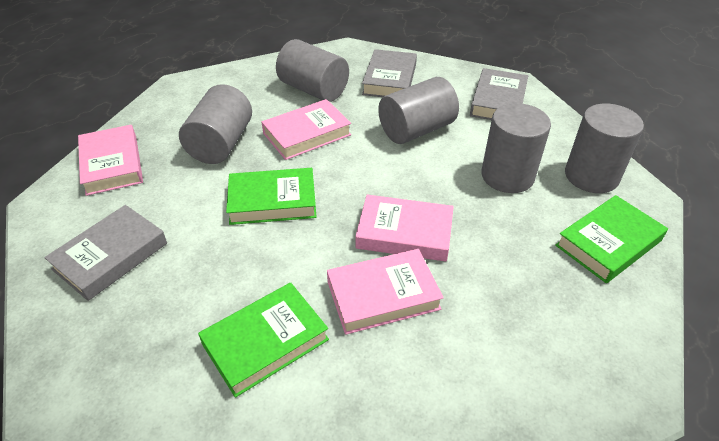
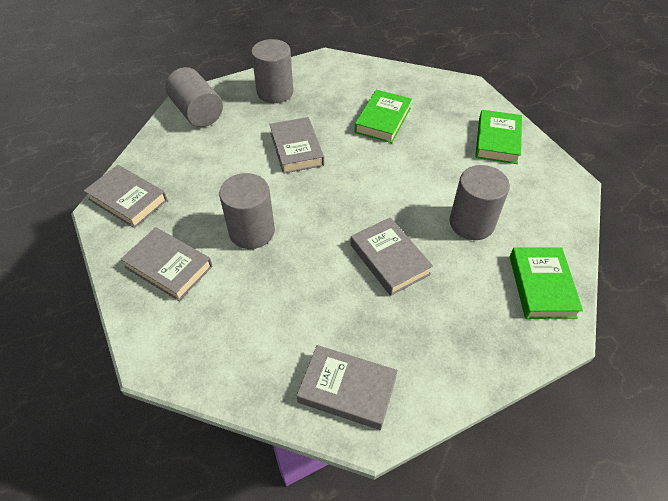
grey book: 3 -> 5
grey cylinder: 5 -> 4
pink book: 4 -> 0

